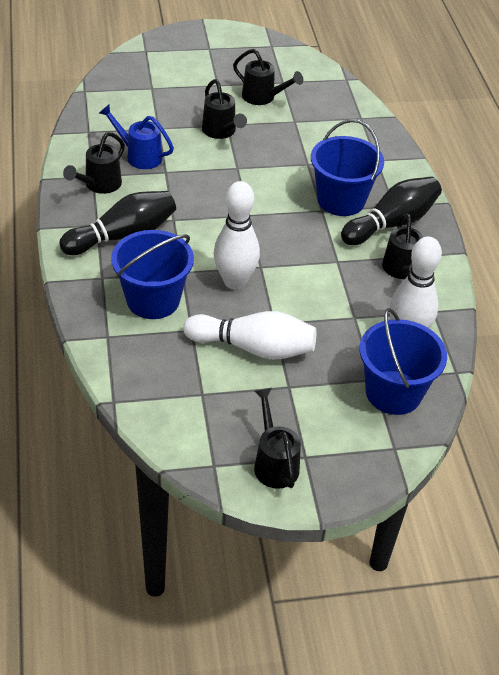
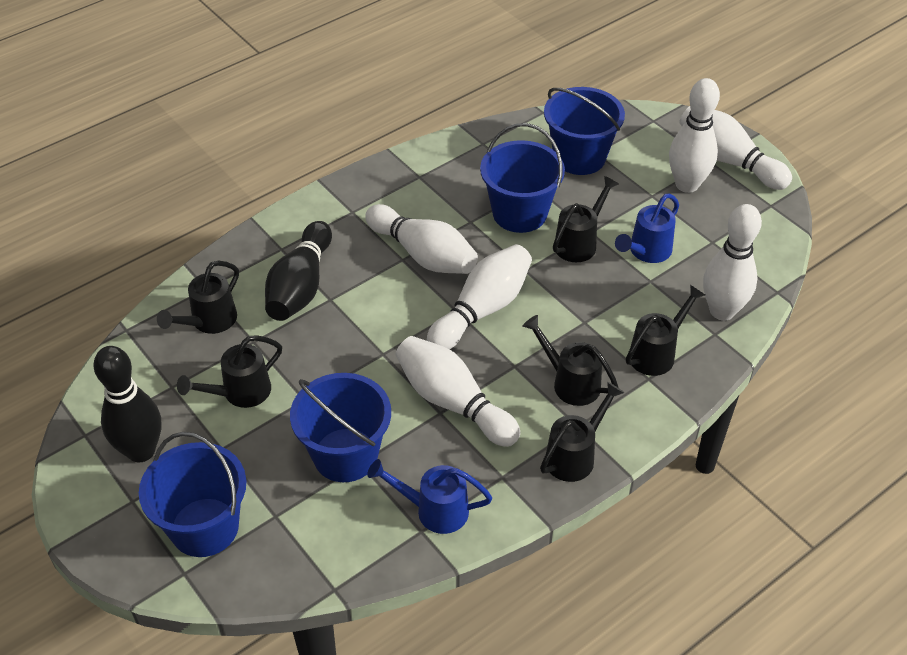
black watering can: 5 -> 6
blue bucket: 3 -> 4
blue watering can: 1 -> 2
white bowling pin: 3 -> 6

